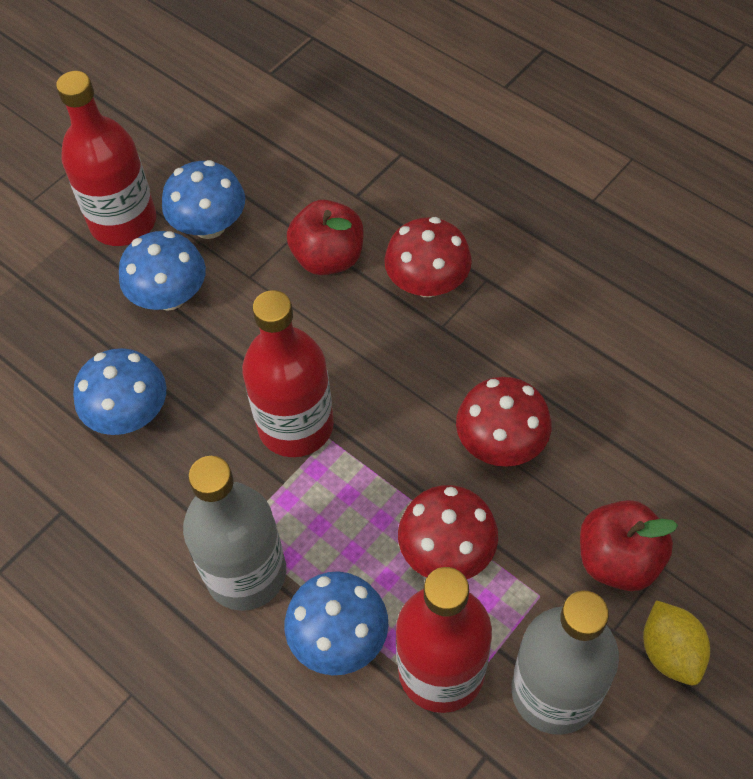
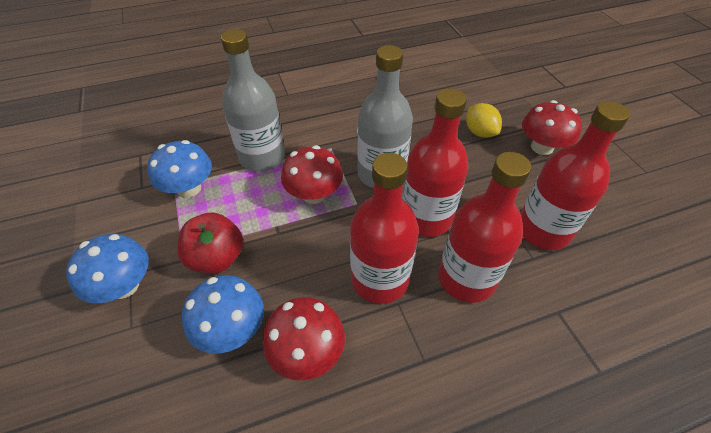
blue mushroom: 4 -> 3
red apple: 2 -> 1
red bottle: 3 -> 4

